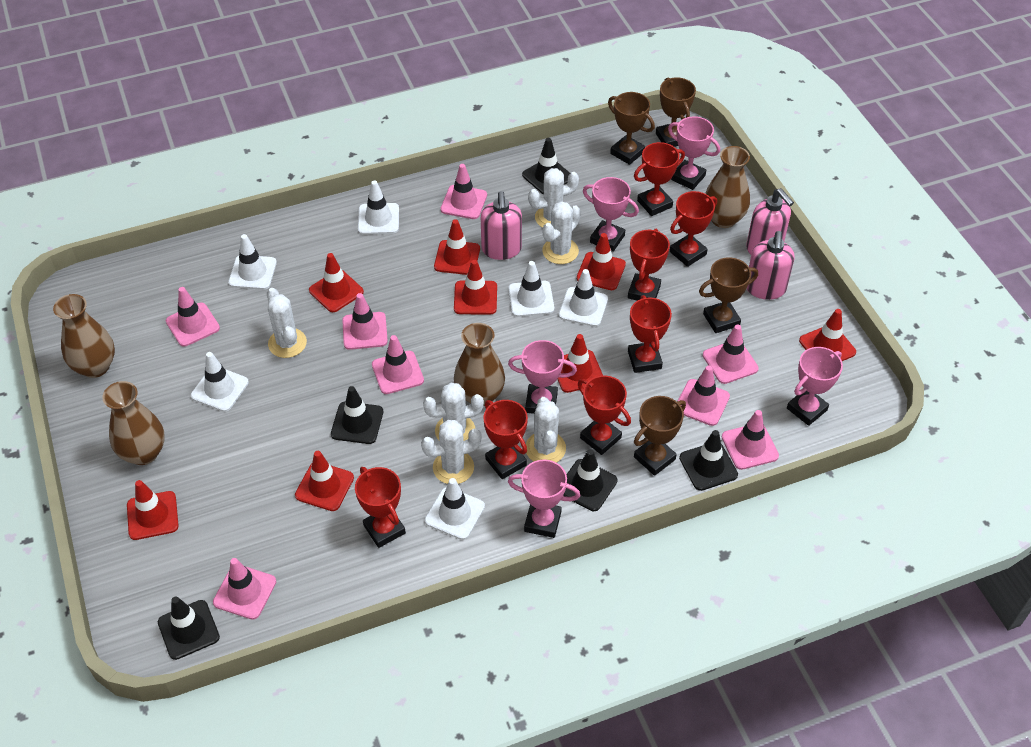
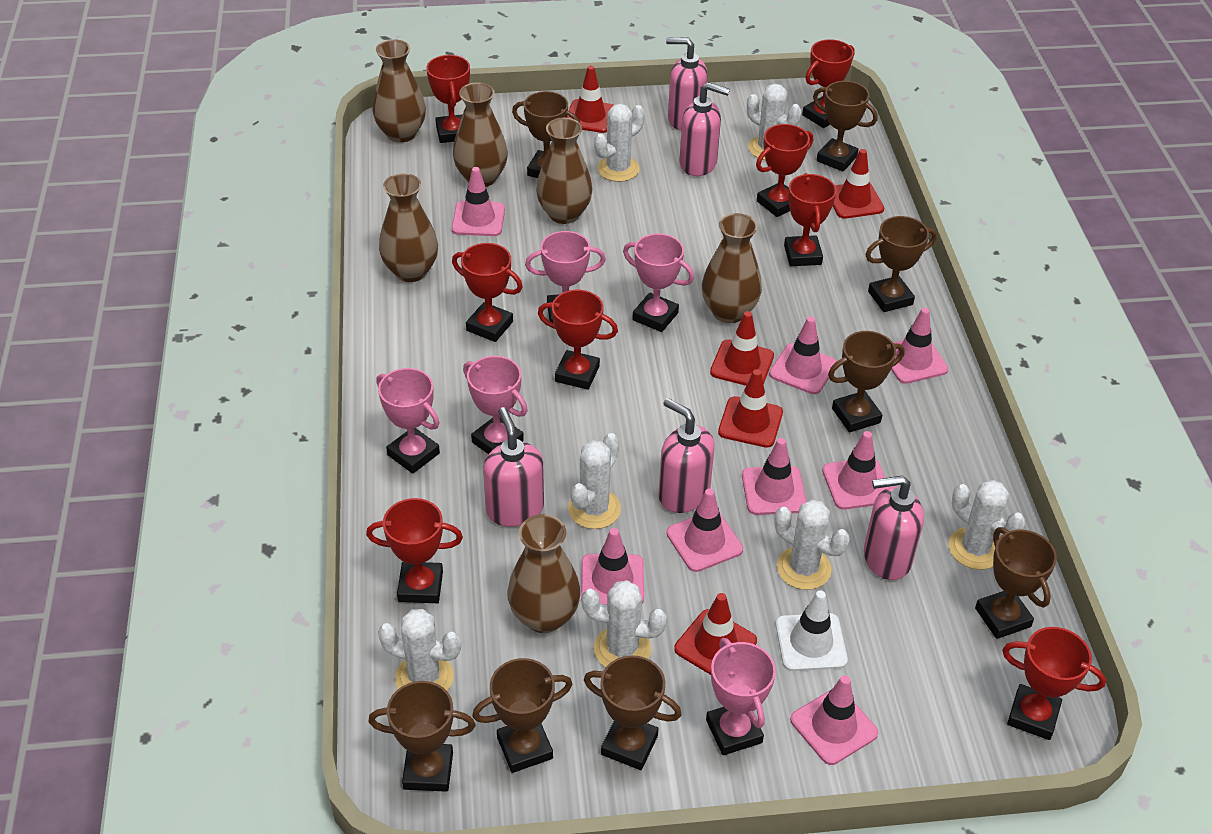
black traffic cone: 5 -> 0
brown trophy: 4 -> 8
brown vase: 4 -> 6
pink soap dispenser: 3 -> 5
red traffic cone: 8 -> 5
red trophy: 7 -> 8
white cactus: 6 -> 7
white traffic cone: 6 -> 1

